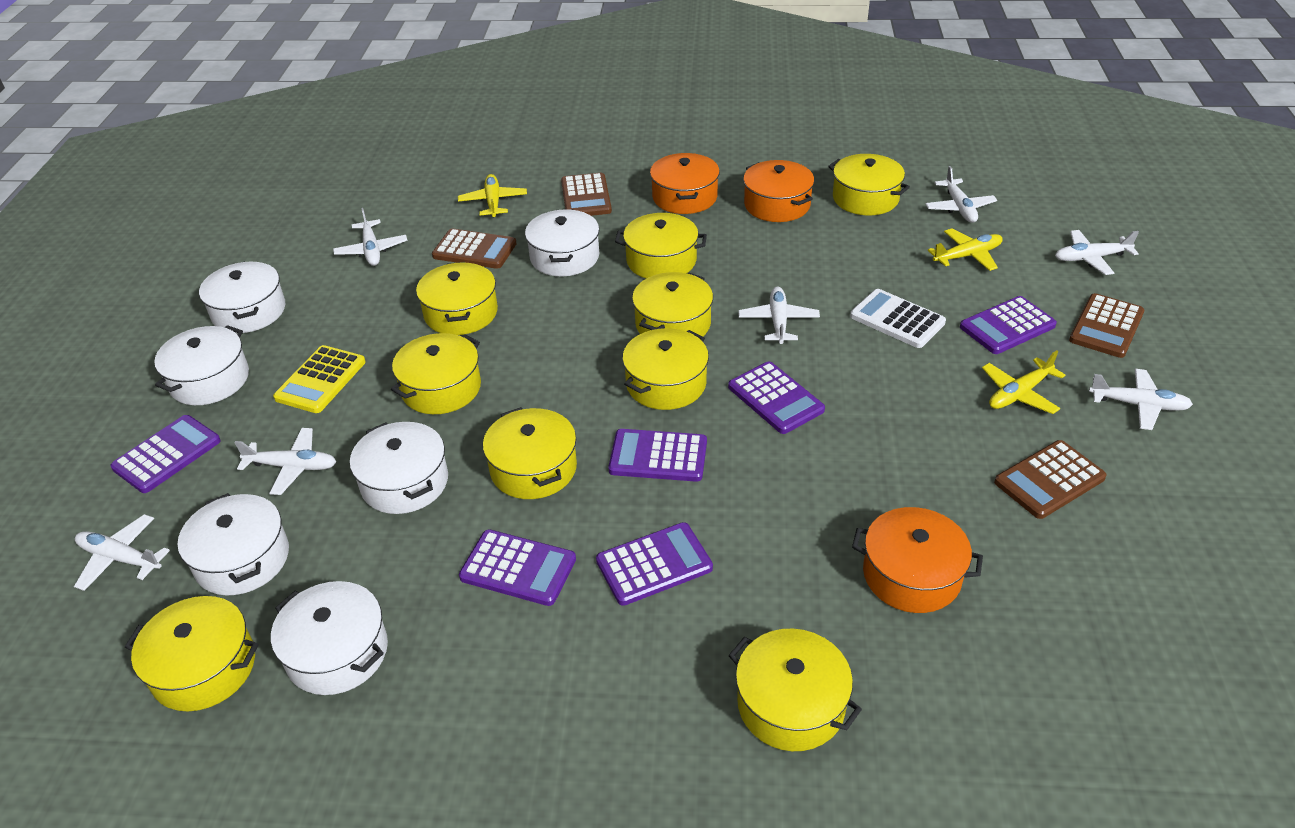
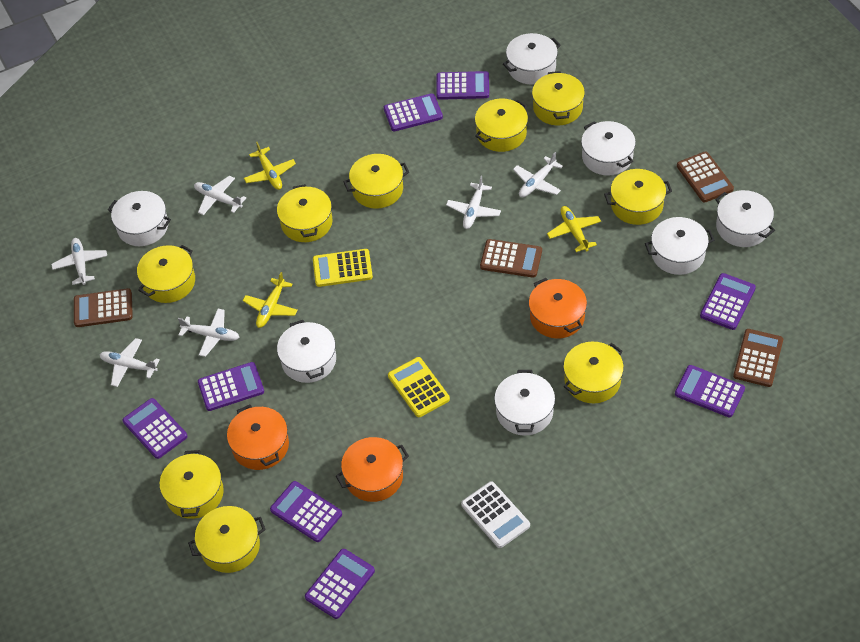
purple calculator: 6 -> 8
white plane: 7 -> 6
white pot: 6 -> 7
yellow calculator: 1 -> 2

